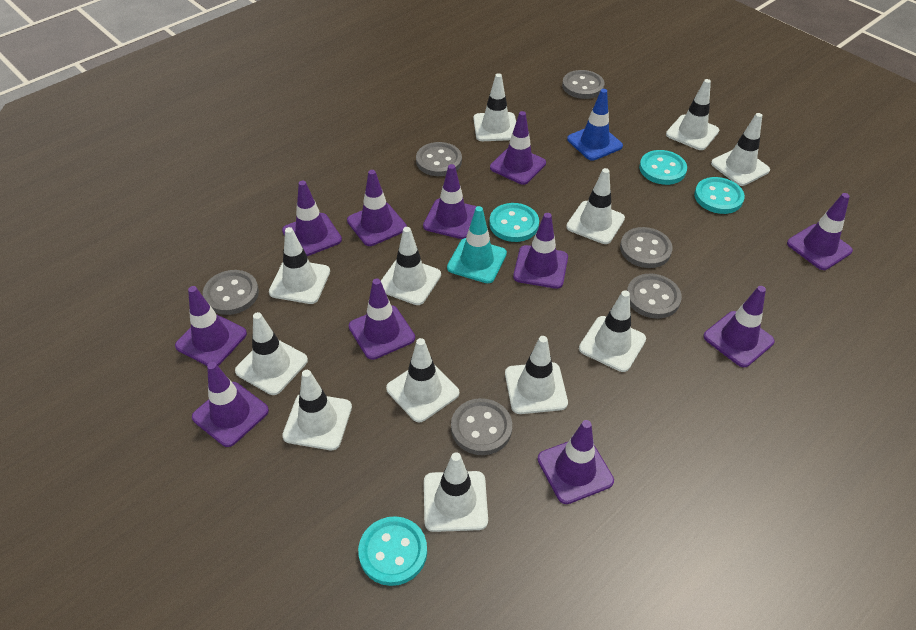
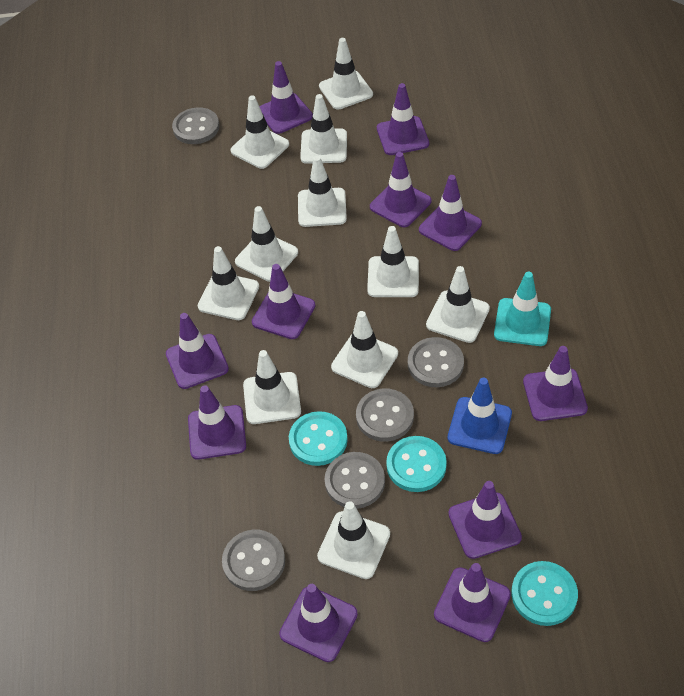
grey button: 6 -> 5
turquoise button: 4 -> 3
white traffic cone: 12 -> 11

